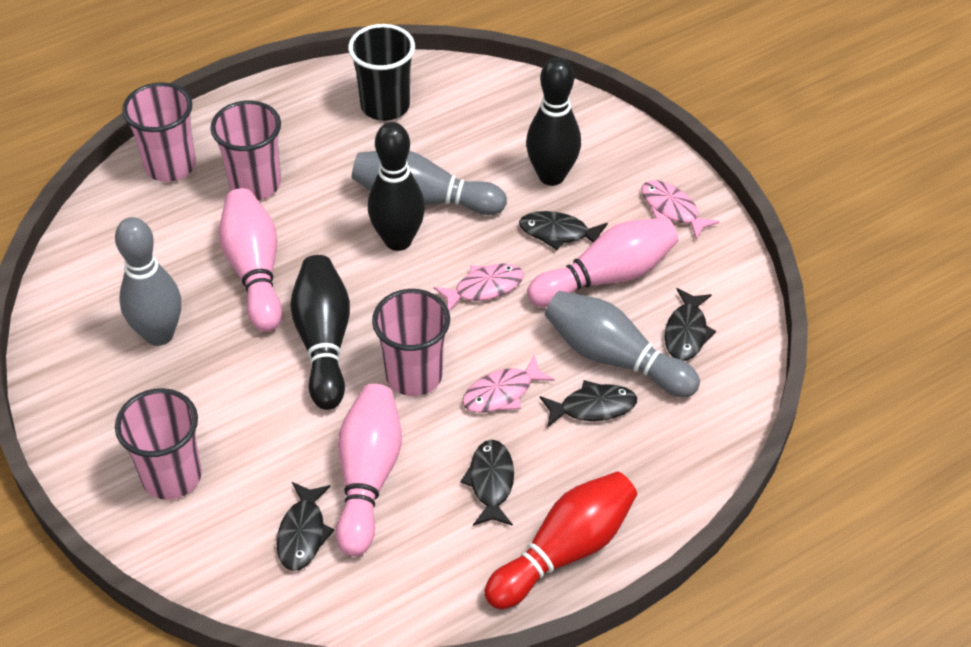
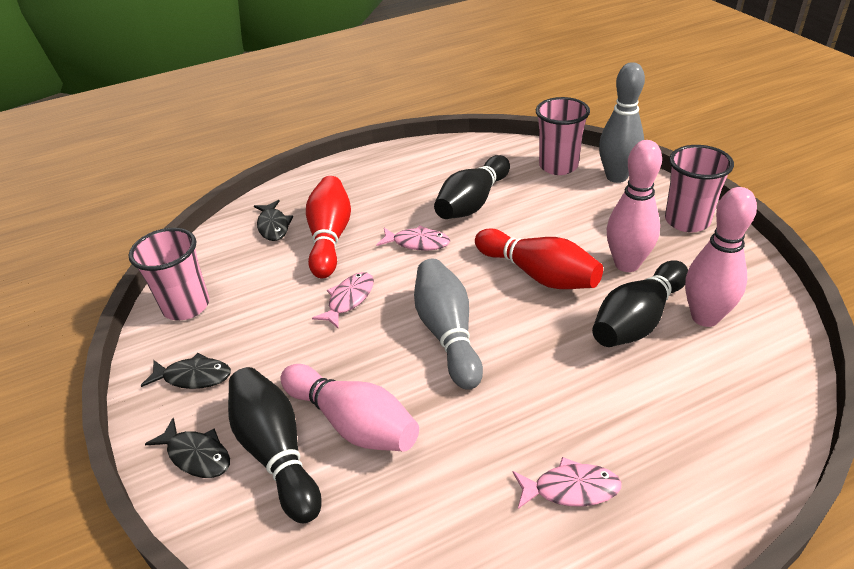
black cup: 1 -> 0
black fish: 5 -> 3
grey bowling pin: 3 -> 2
pink cup: 4 -> 3
red bowling pin: 1 -> 2

